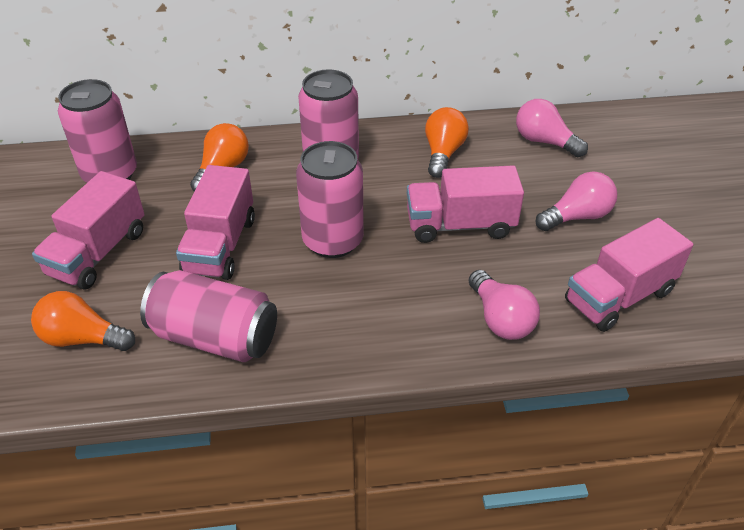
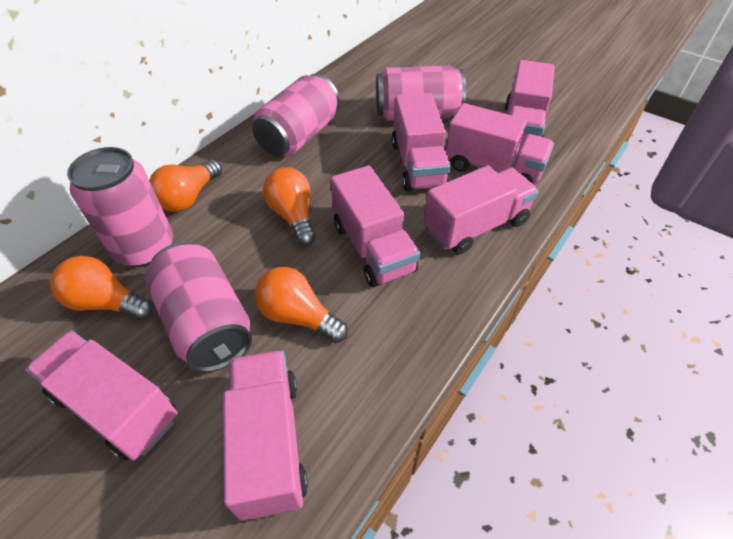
orange light bulb: 3 -> 4
pink light bulb: 3 -> 0
pink truck: 4 -> 7

